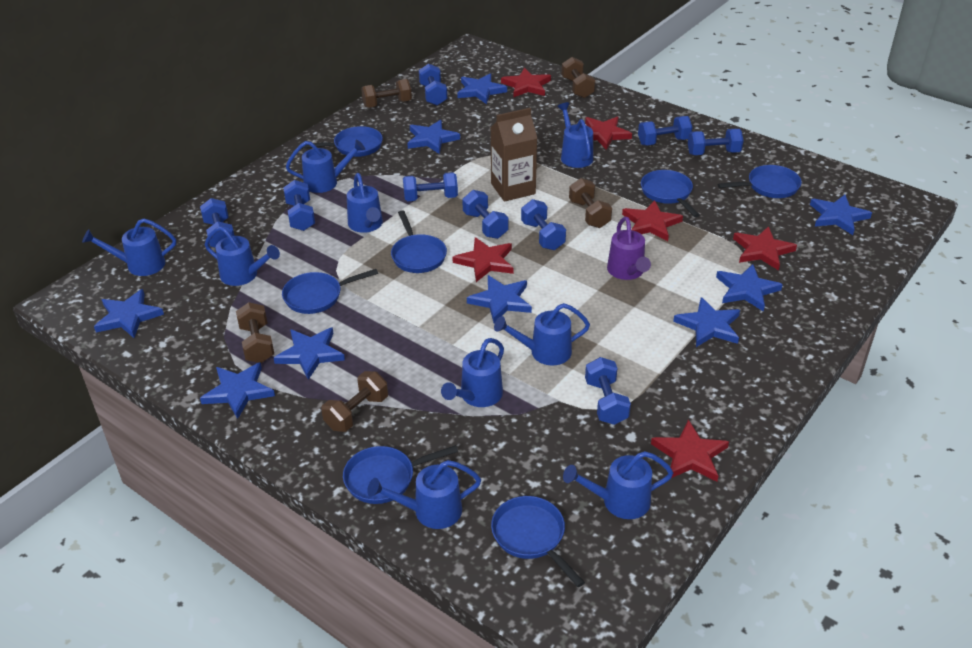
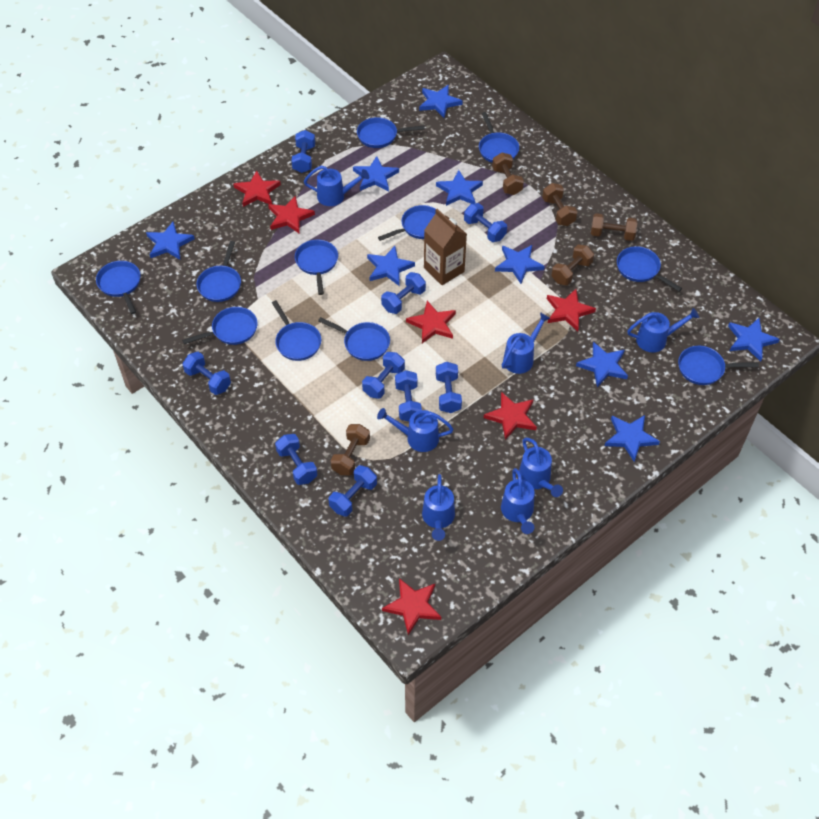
blue pan: 7 -> 11
blue watering can: 9 -> 7
purple watering can: 1 -> 0

